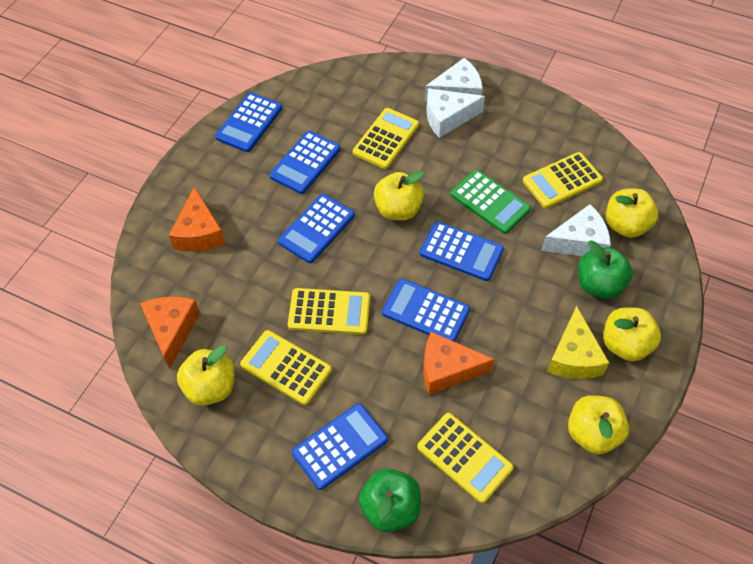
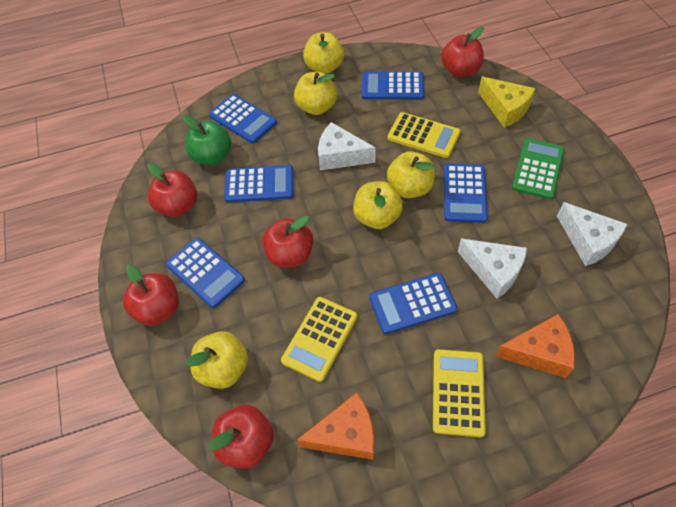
green apple: 2 -> 1
orange cheese: 3 -> 2
red apple: 0 -> 5
yellow calculator: 5 -> 3

